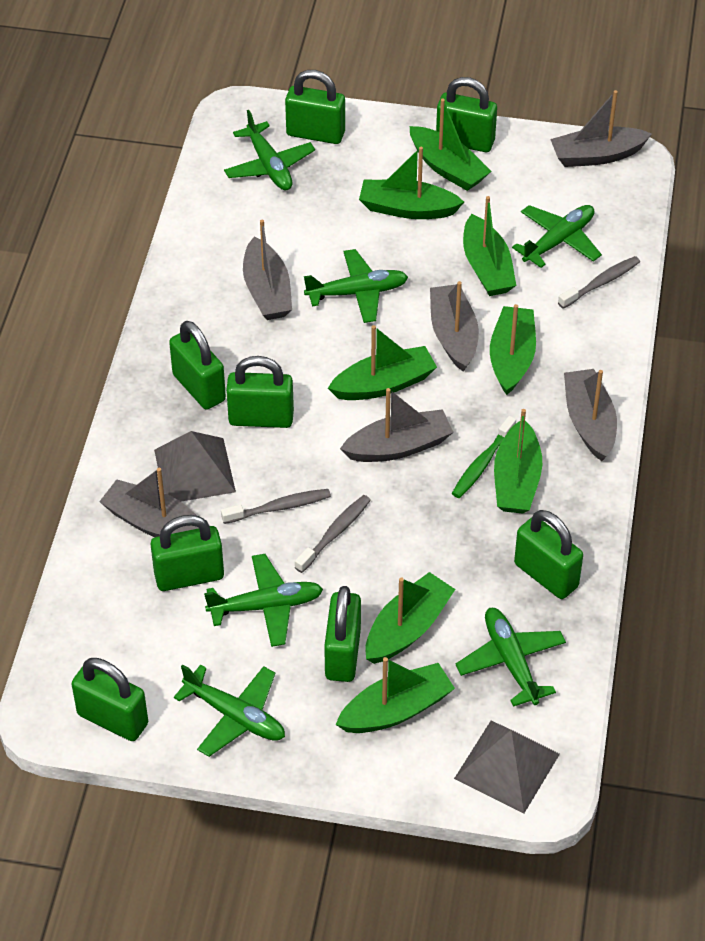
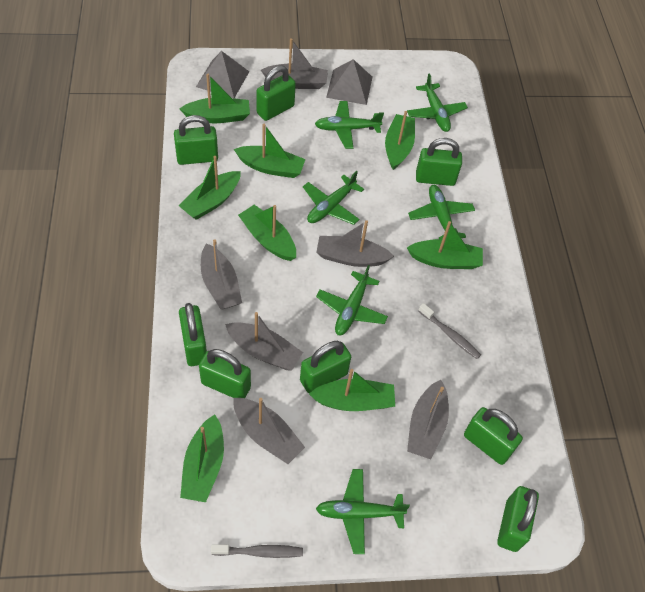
green toothbrush: 1 -> 0
grey toothbrush: 3 -> 2

